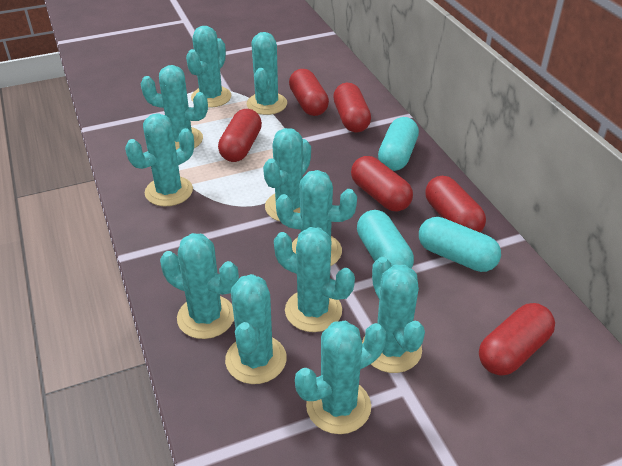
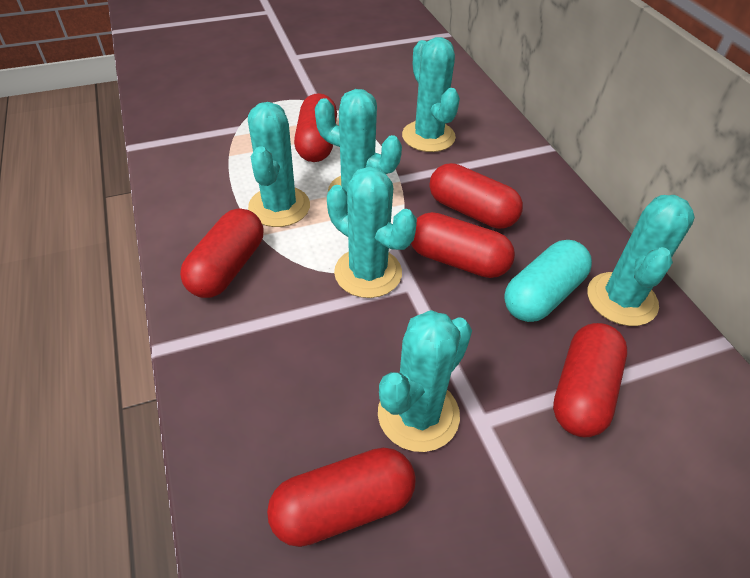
turquoise cactus: 11 -> 6
turquoise capsule: 3 -> 1

